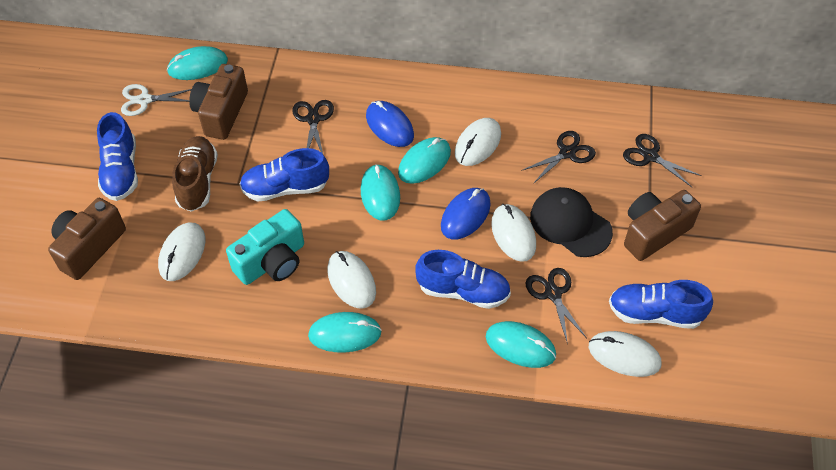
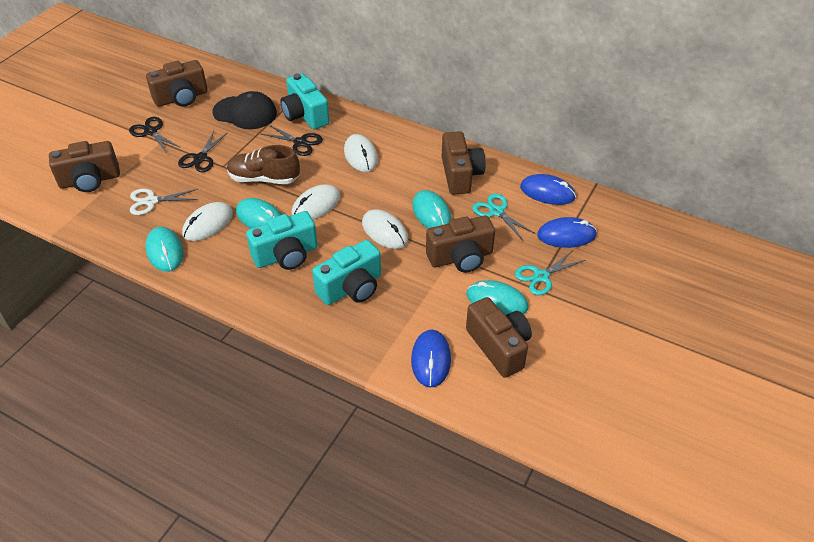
black scissors: 4 -> 3
blue mouse: 2 -> 3
blue shoe: 4 -> 0
brown camera: 3 -> 5
turquoise camera: 1 -> 3
turquoise mouse: 5 -> 4
turquoise scissors: 0 -> 2
white mouse: 5 -> 4

